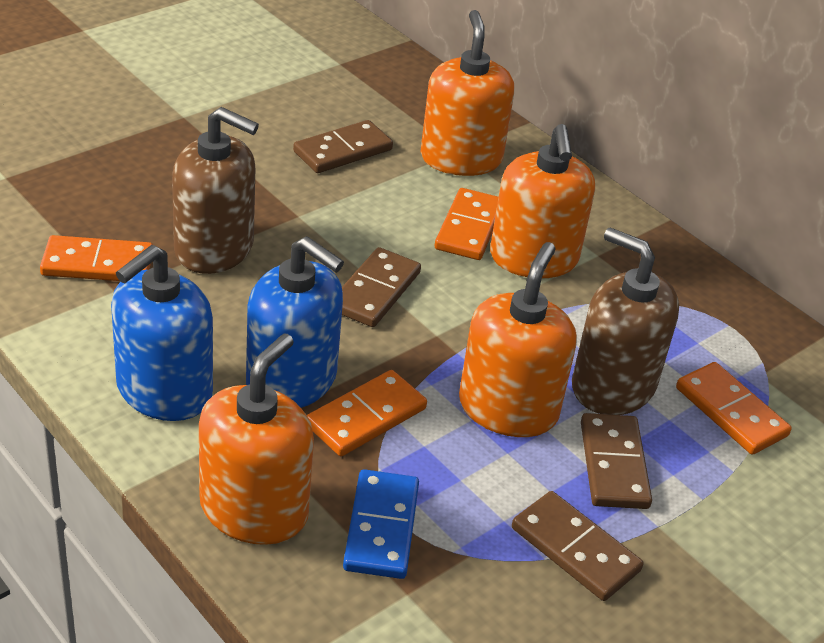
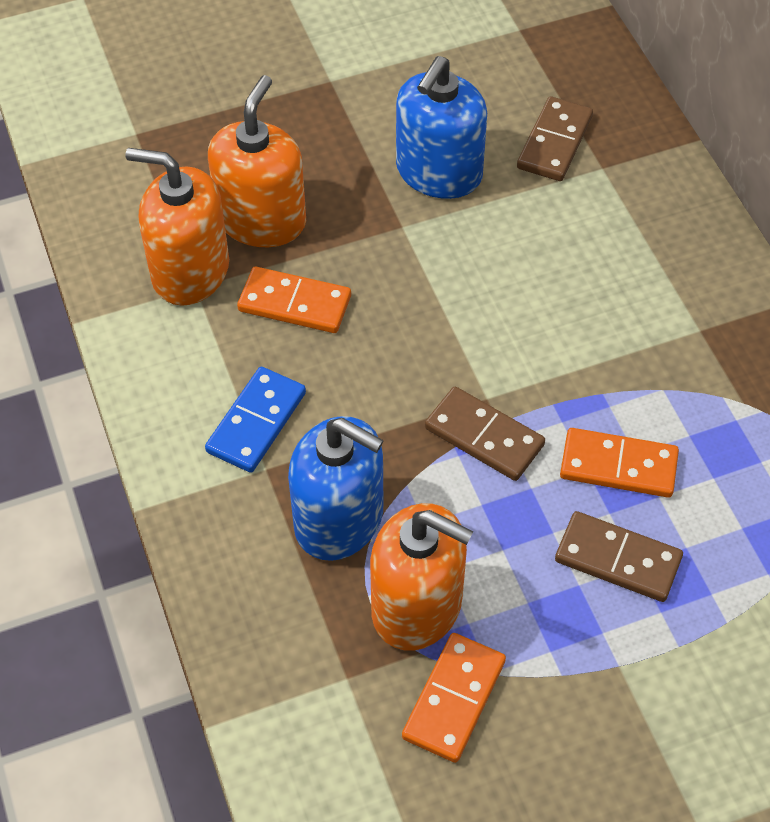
brown domino: 4 -> 3
brown soap dispenser: 2 -> 0
orange domino: 4 -> 3
orange soap dispenser: 4 -> 3

